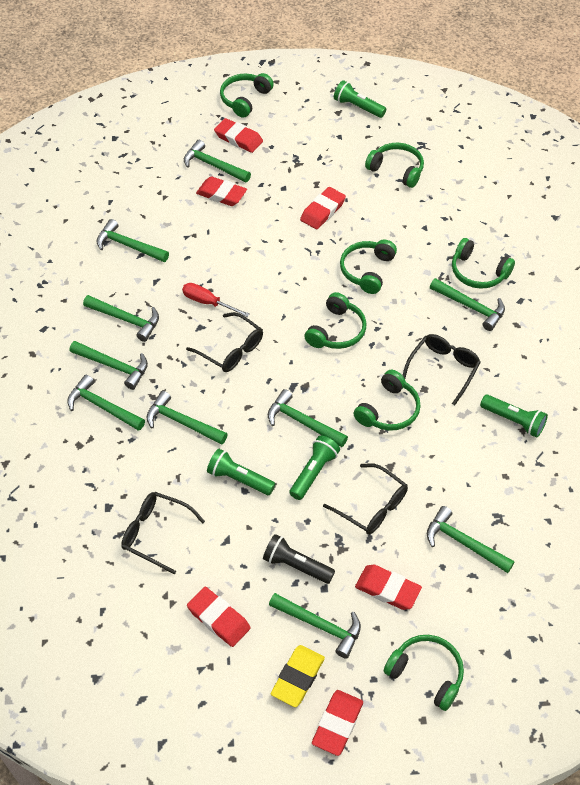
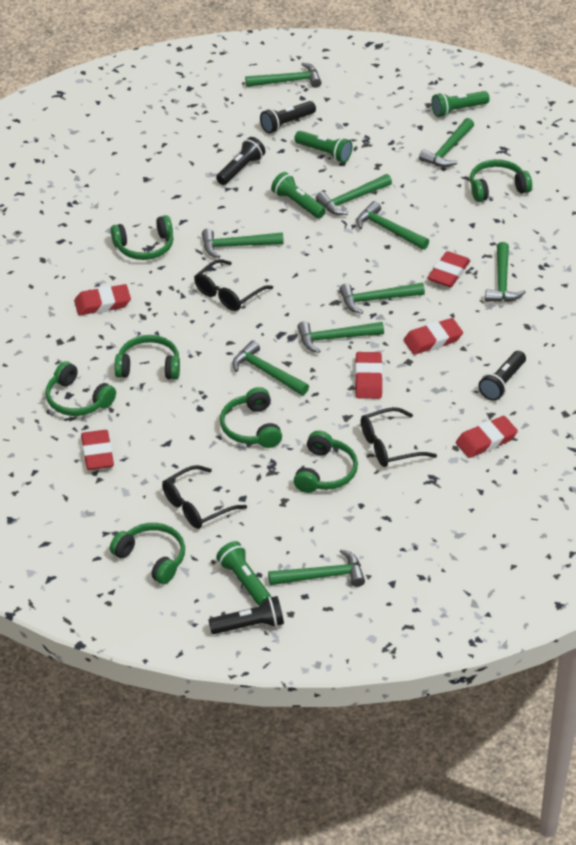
black flashlight: 1 -> 4
black glasses: 4 -> 3
red screwdriver: 1 -> 0
yellow eraser: 1 -> 0

